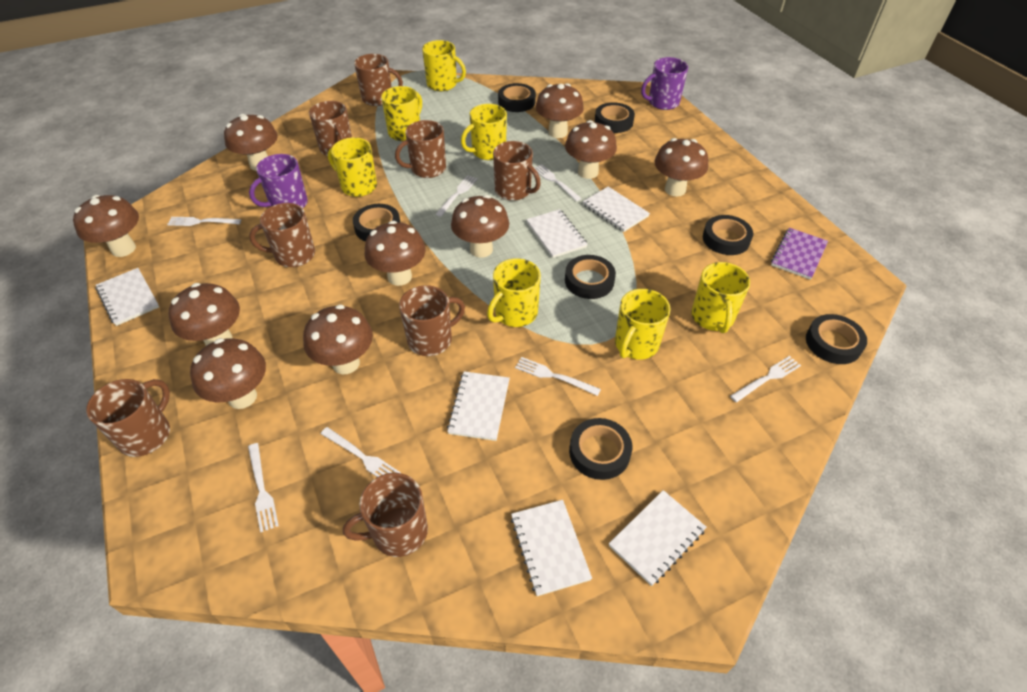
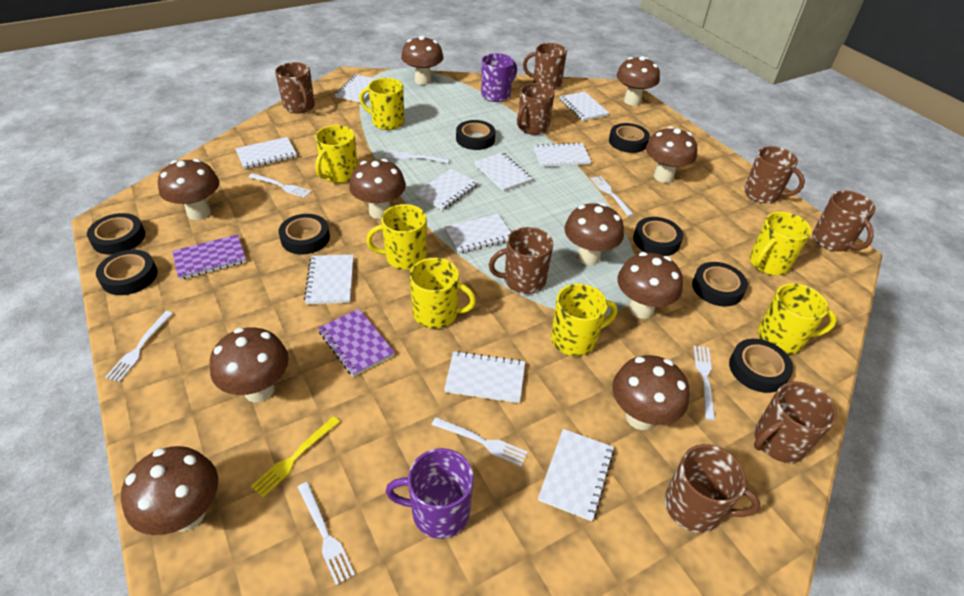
black tape: 7 -> 8
purple notebook: 1 -> 2
white notebook: 6 -> 10
yellow fork: 0 -> 1

